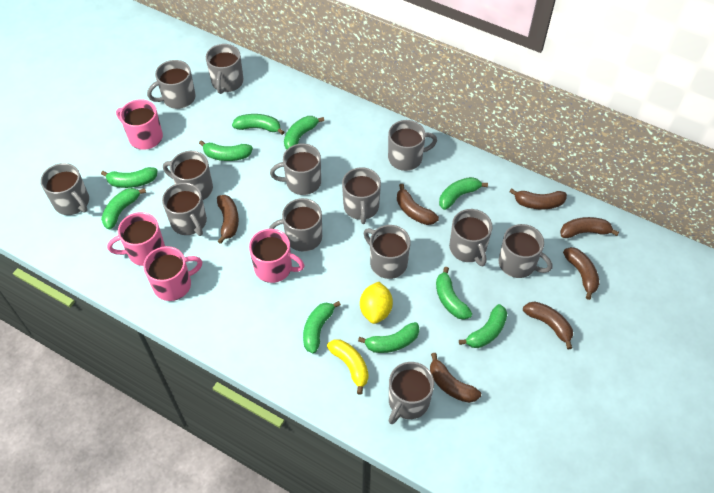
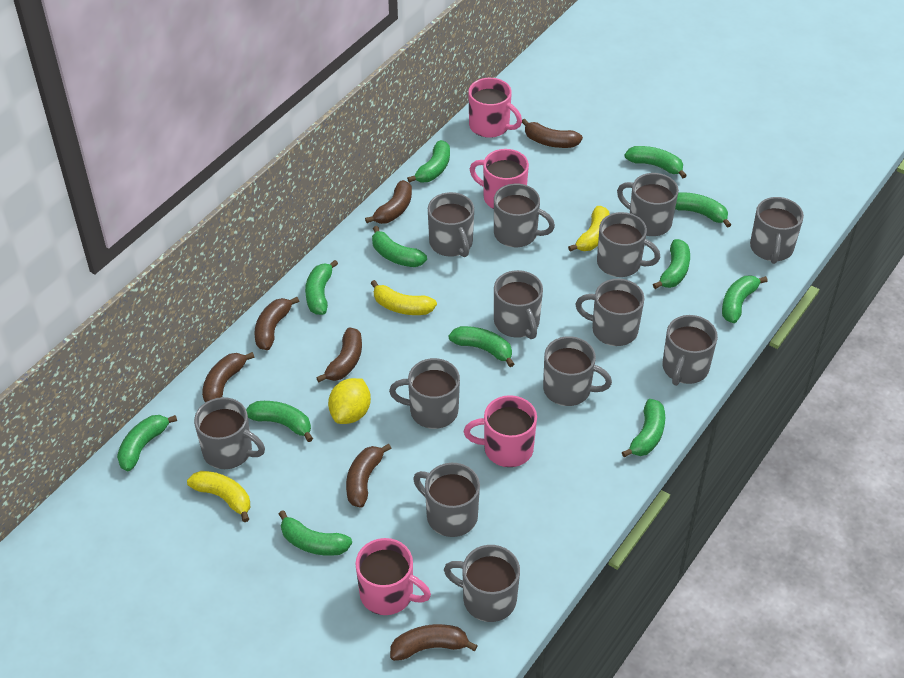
green banana: 10 -> 12
yellow banana: 1 -> 3

